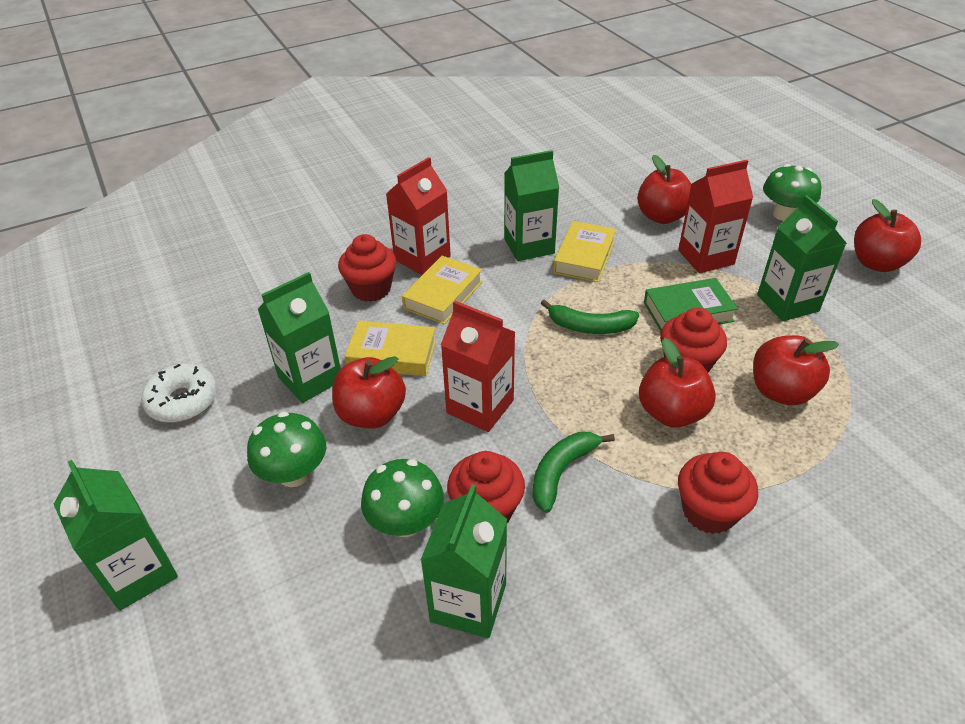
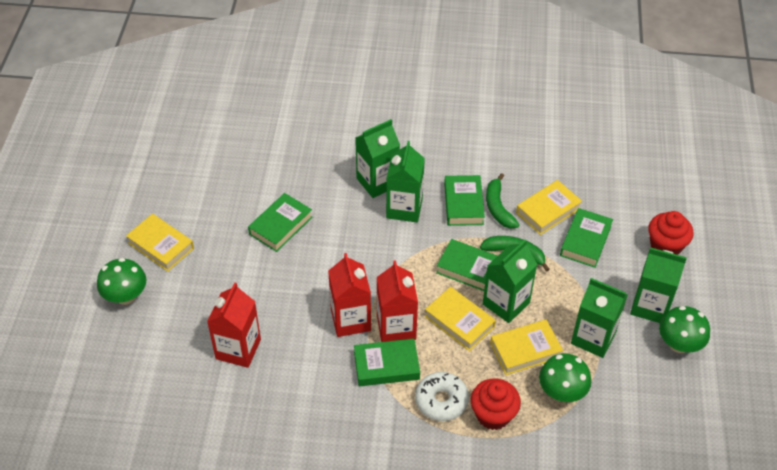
green book: 1 -> 5
red apple: 5 -> 0
red cupcake: 4 -> 2
yellow book: 3 -> 4

